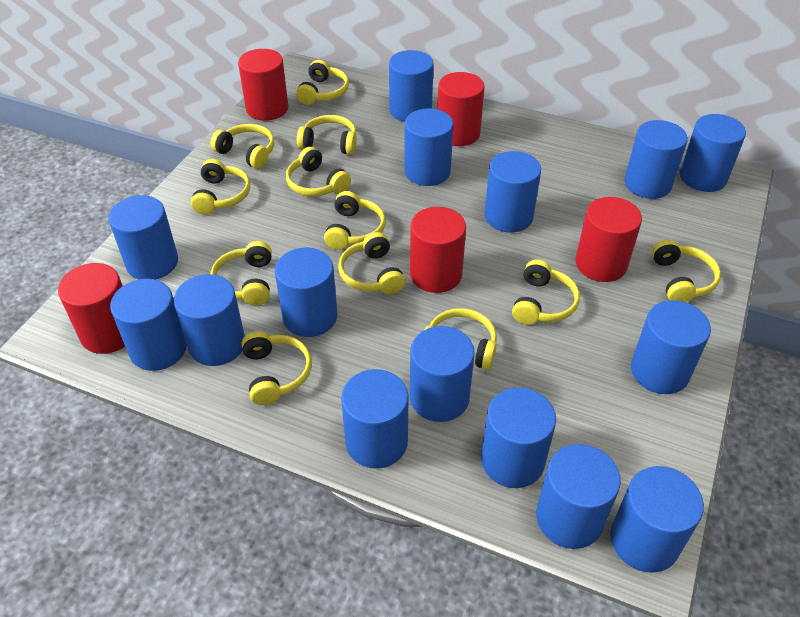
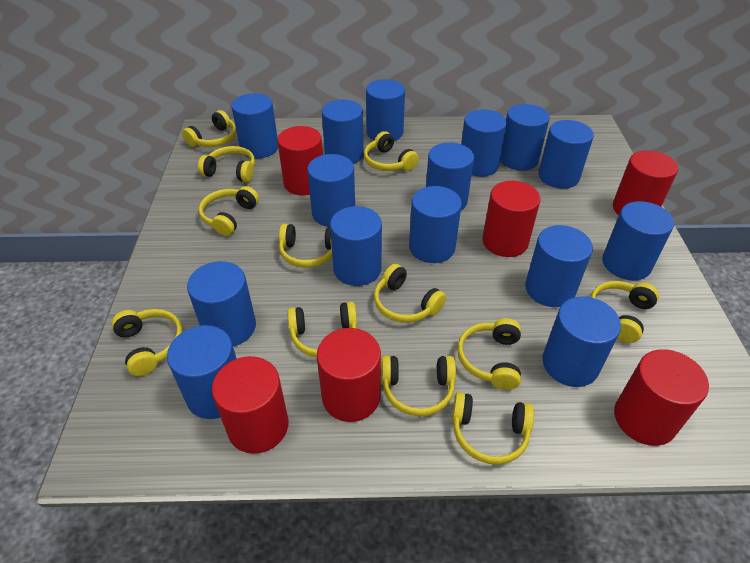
red cylinder: 5 -> 6

